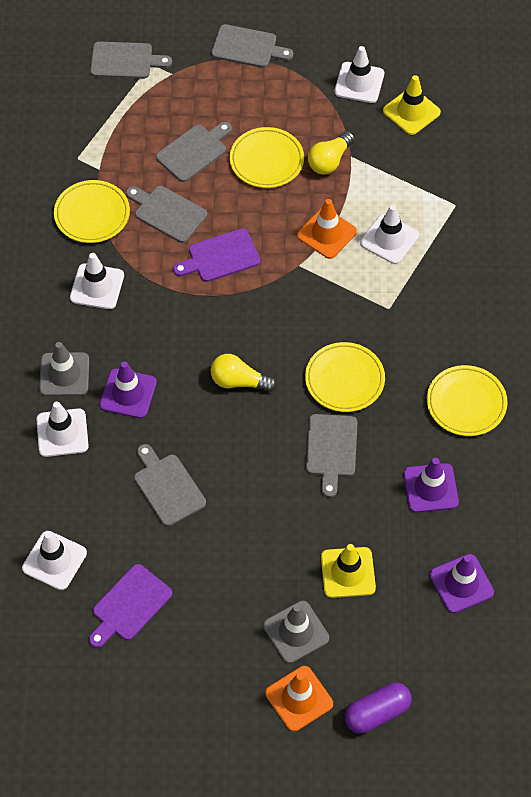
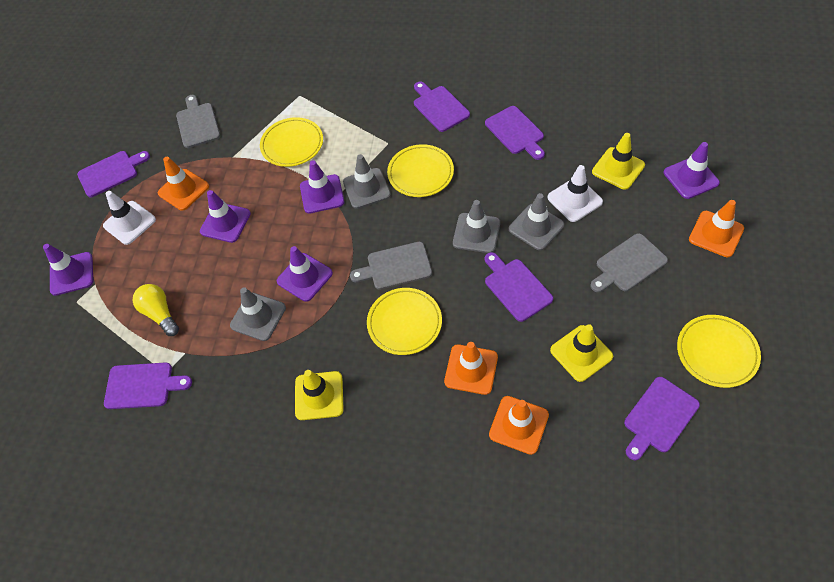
grey cutting board: 6 -> 3
grey traffic cone: 2 -> 4
orange traffic cone: 2 -> 4
purple capsule: 1 -> 0
purple cutting board: 2 -> 6
purple traffic cone: 3 -> 5
white traffic cone: 5 -> 2
yellow light bulb: 2 -> 1
yellow traffic cone: 2 -> 3

